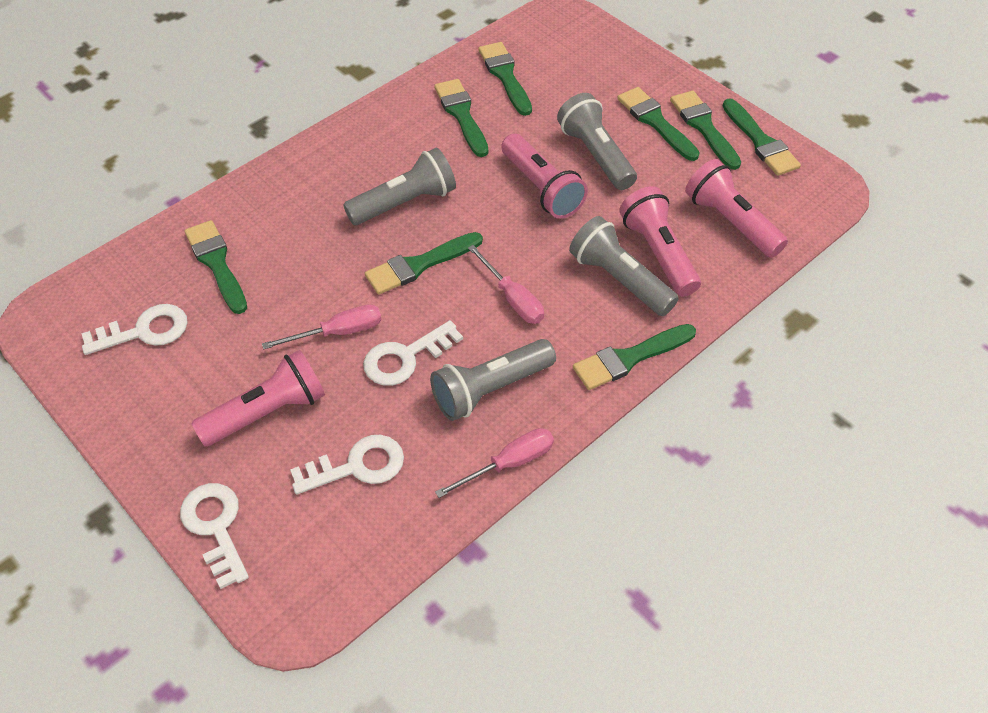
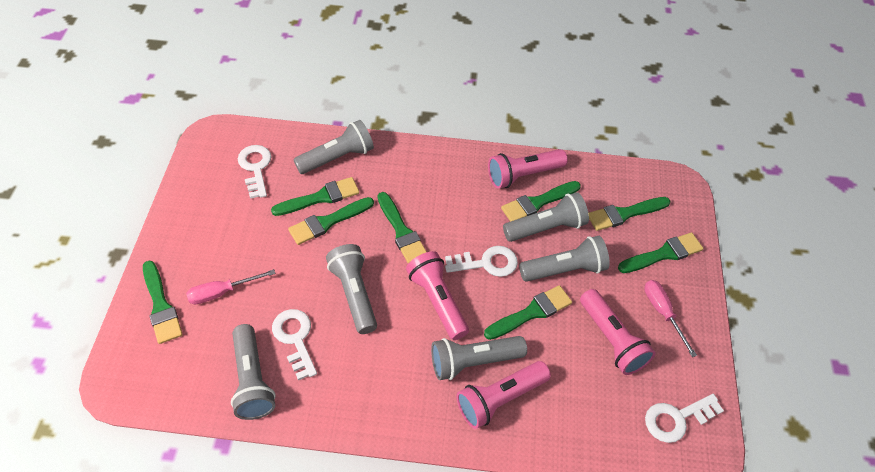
grey flashlight: 4 -> 6
pink screwdriver: 3 -> 2

